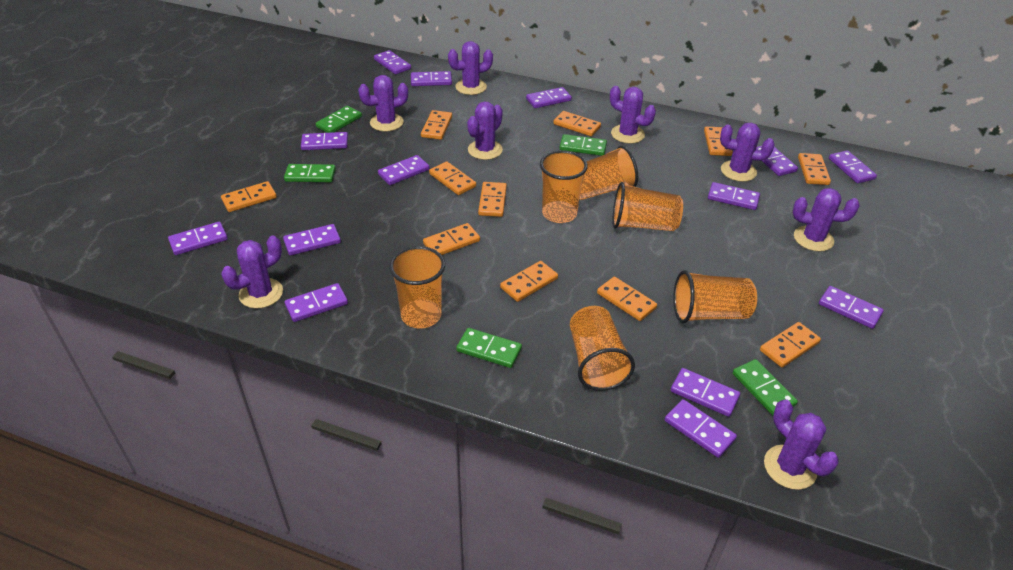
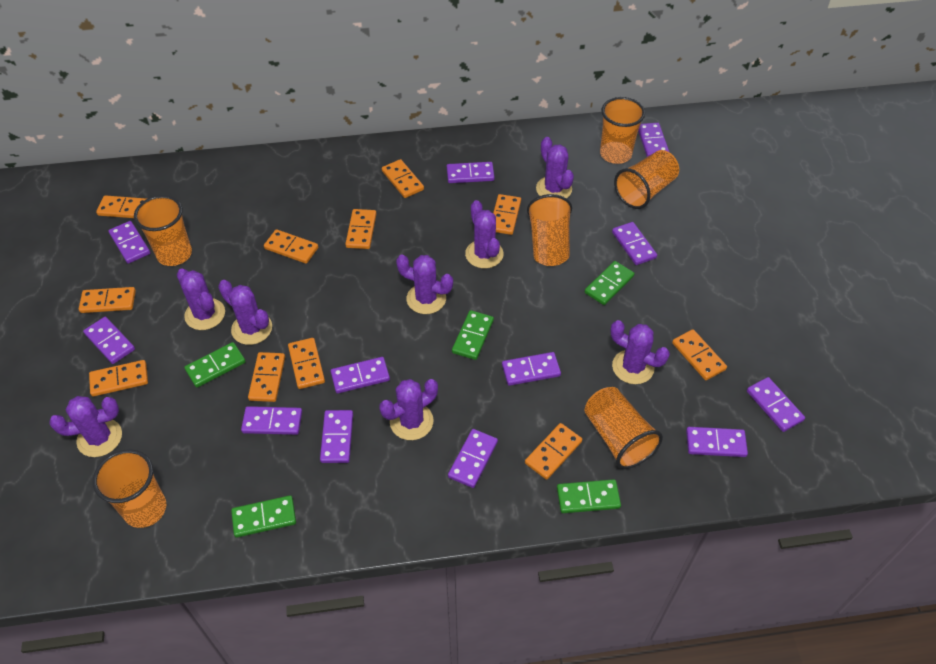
purple domino: 14 -> 12

